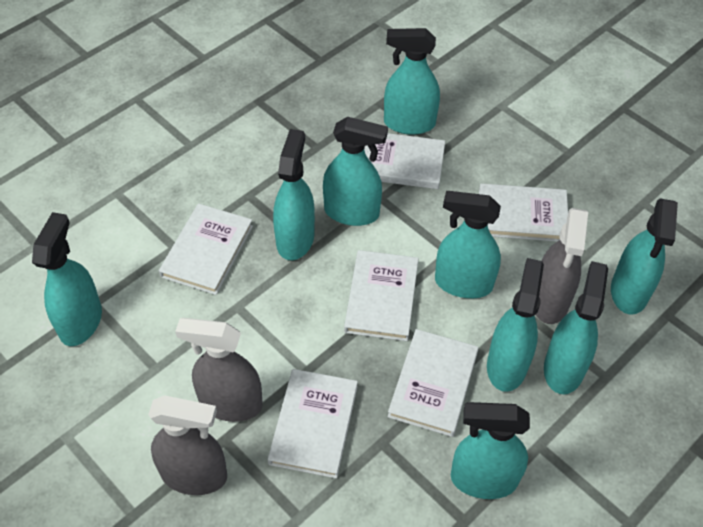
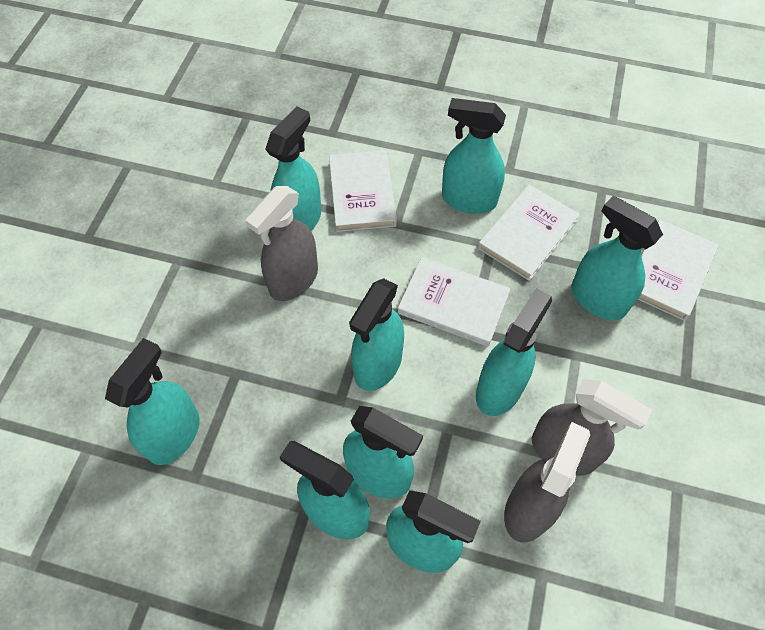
white book: 6 -> 4

